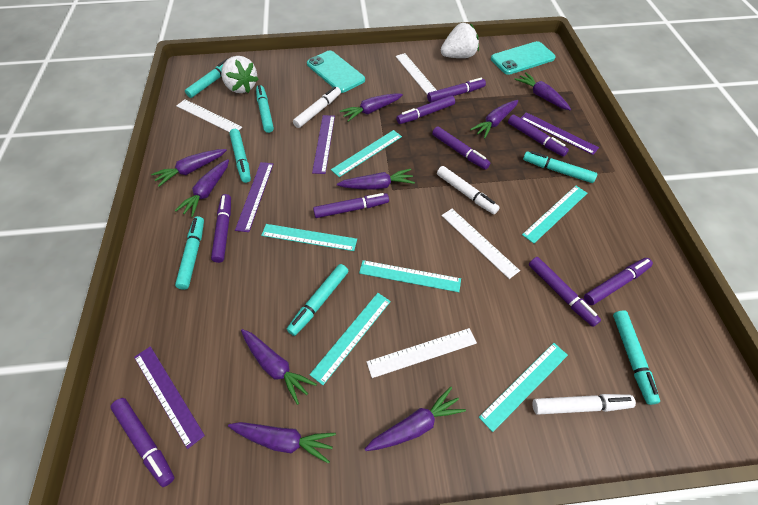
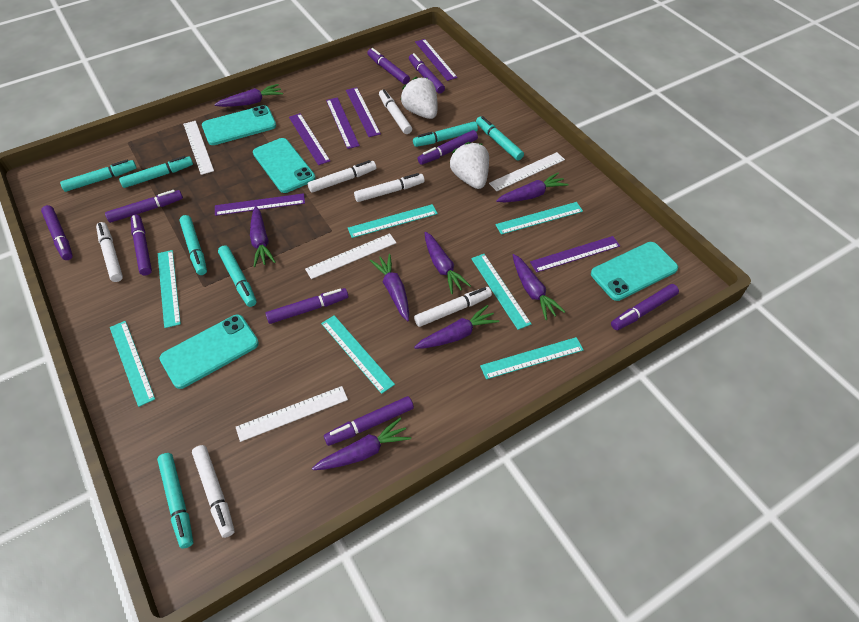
purple carrot: 9 -> 8
purple ruler: 4 -> 6
turquoise phone: 2 -> 4
turquoise ruler: 6 -> 7
white marker: 3 -> 6

